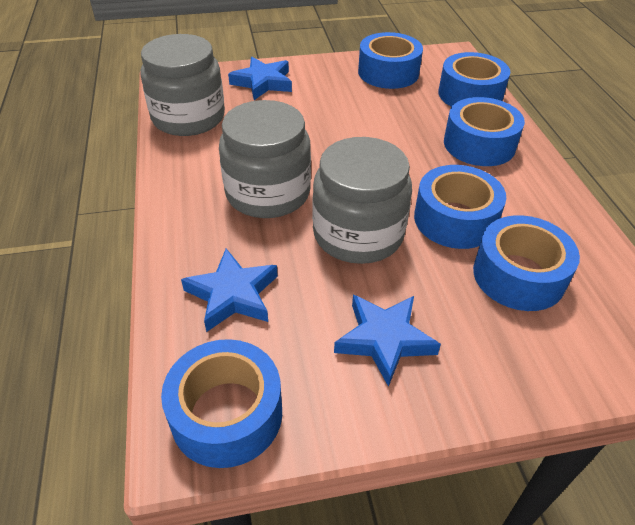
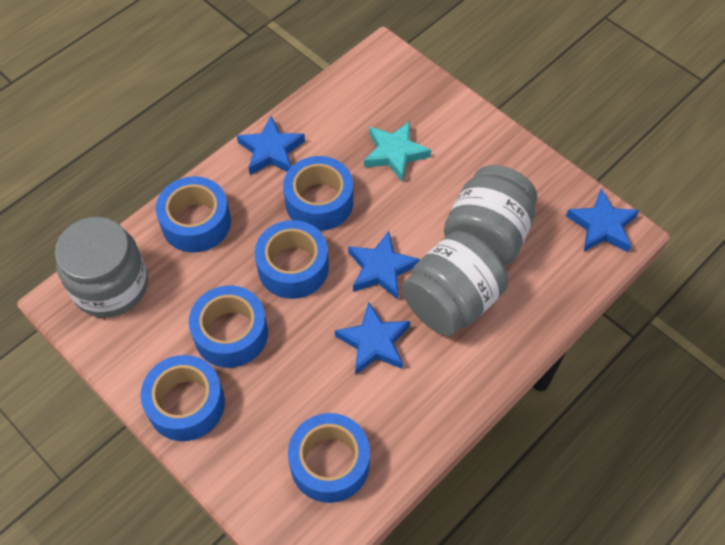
blue star: 3 -> 4
turquoise star: 0 -> 1

